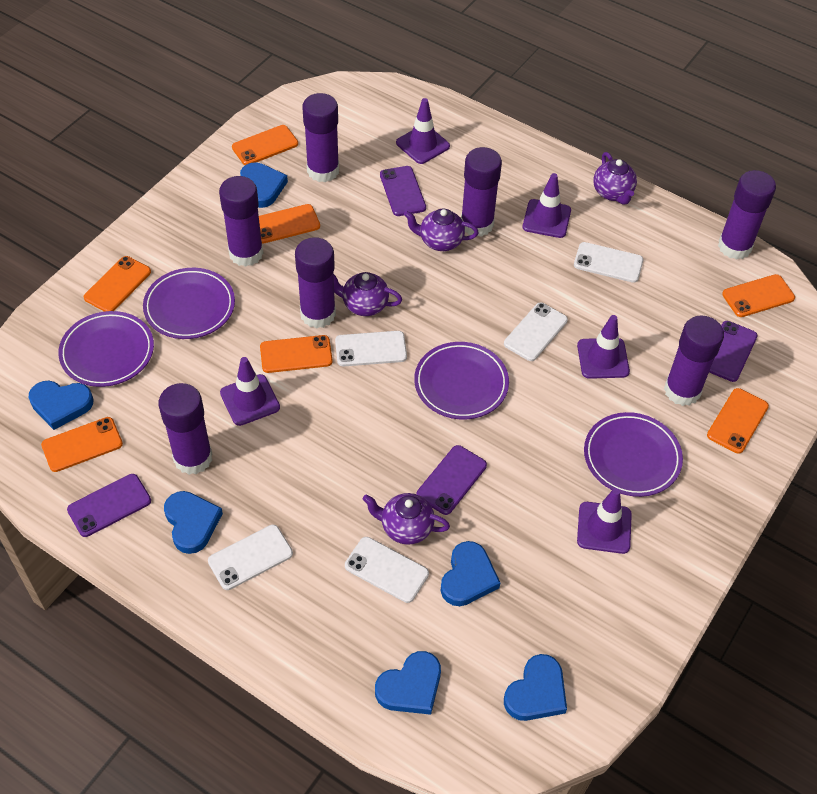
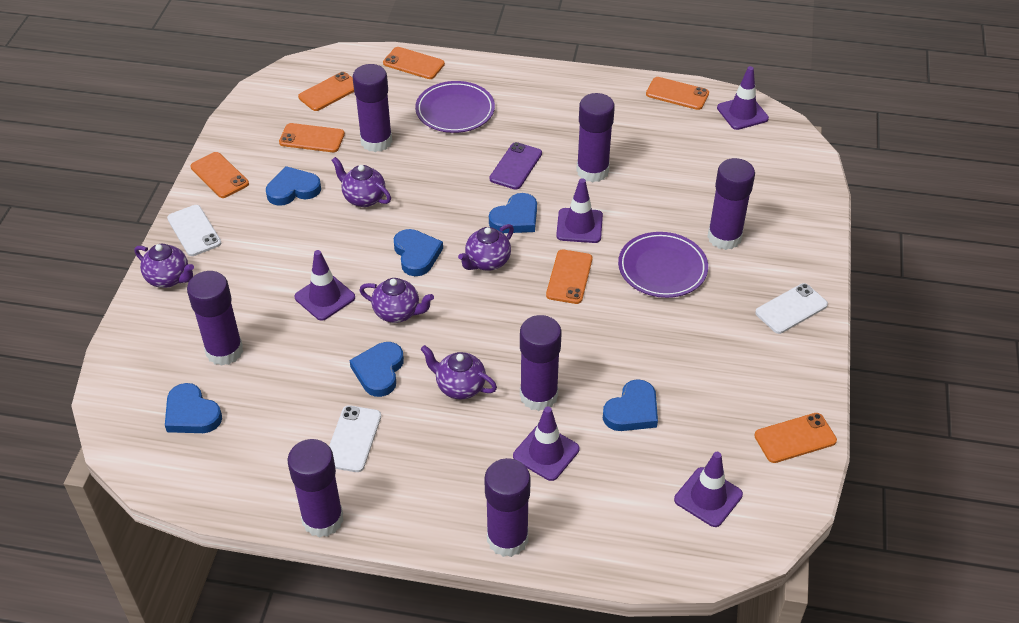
purple phone: 4 -> 1
purple plate: 4 -> 2
purple teapot: 4 -> 5
white phone: 5 -> 3

